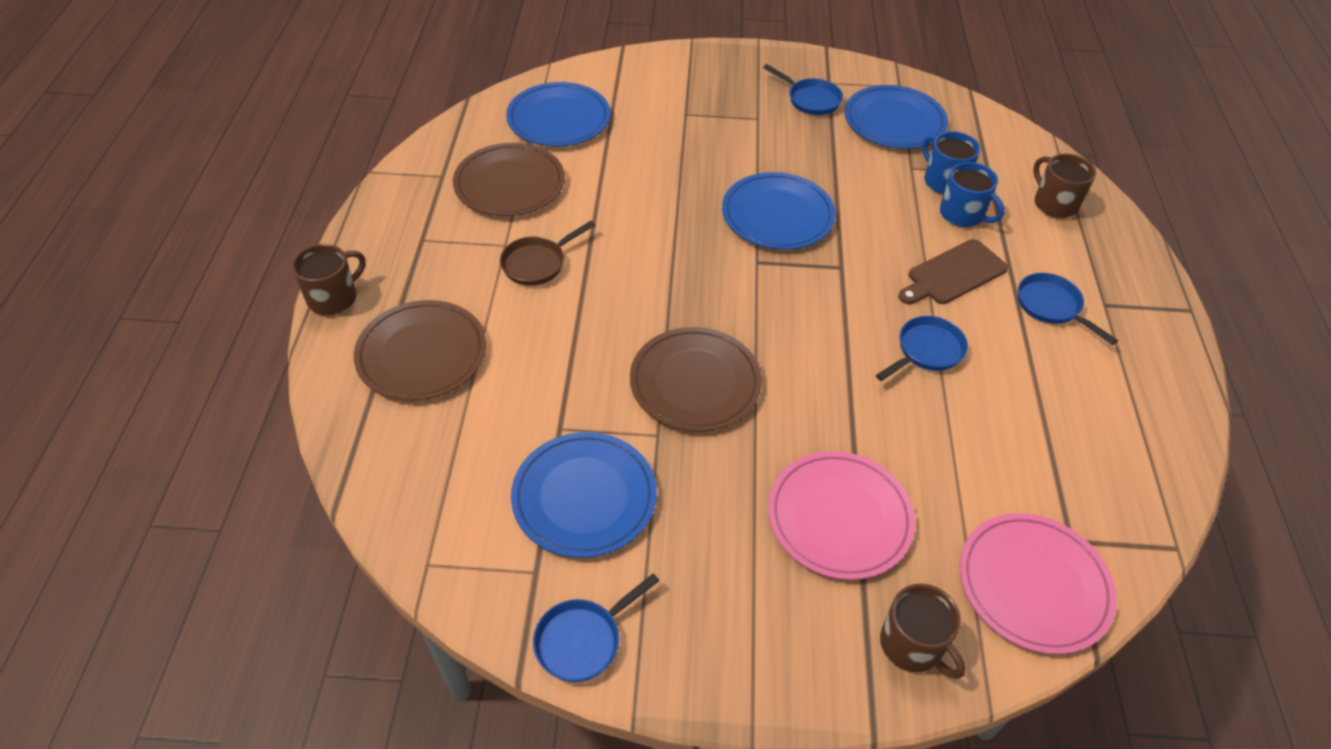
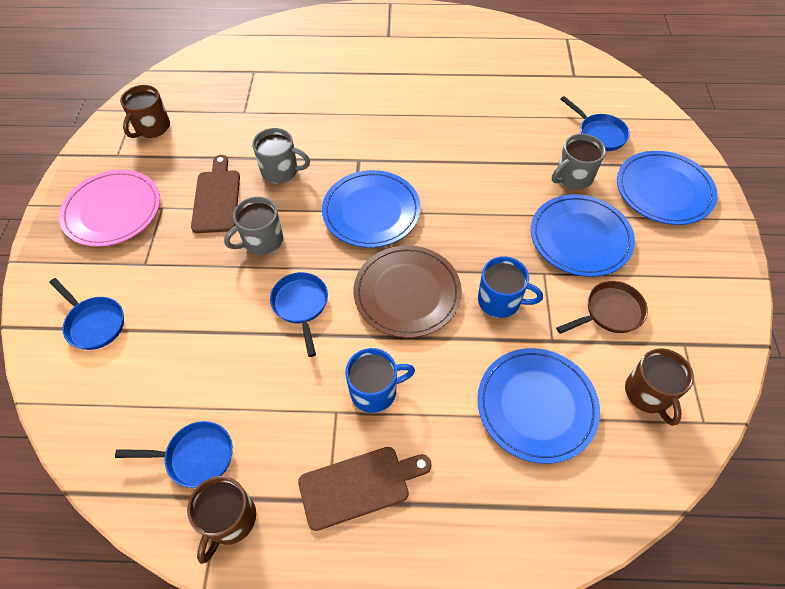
brown cutting board: 1 -> 2
brown plate: 3 -> 1
grey mug: 0 -> 3
pink plate: 2 -> 1

